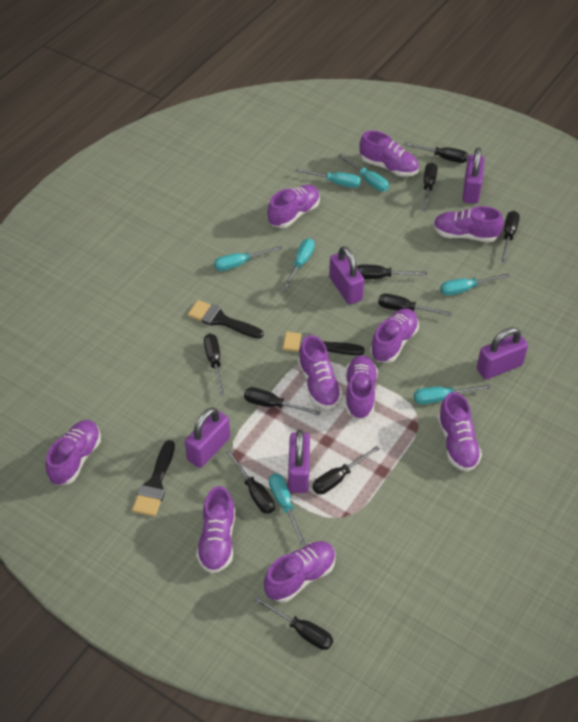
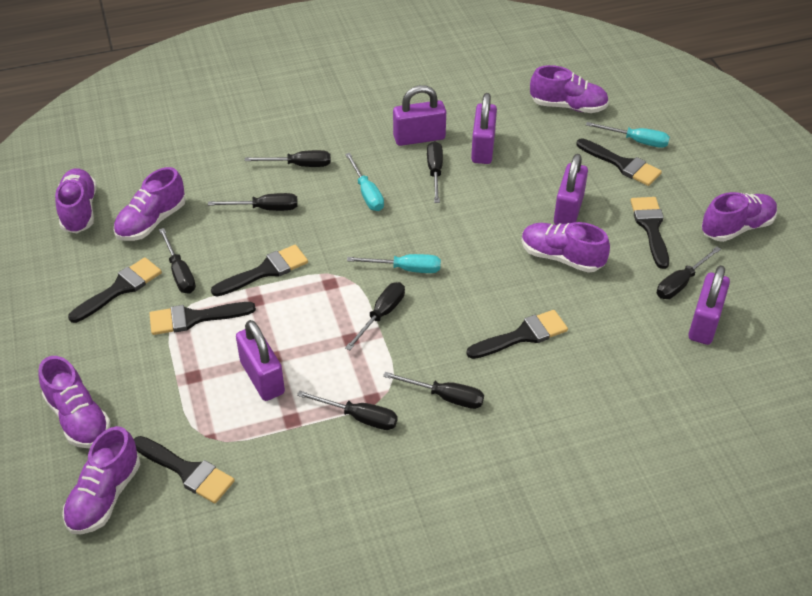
black brush: 3 -> 7
black screwdriver: 10 -> 8
purple shoe: 10 -> 7
turquoise screwdriver: 7 -> 3

